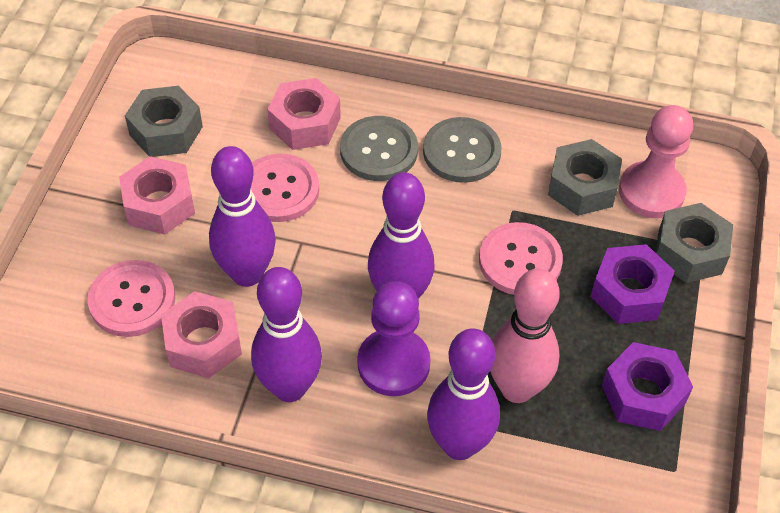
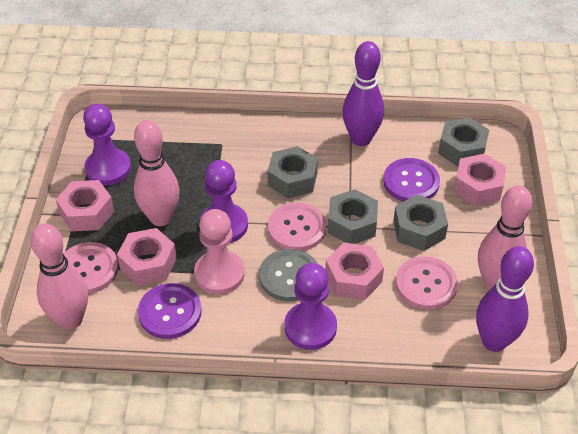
grey button: 2 -> 1
grey nut: 3 -> 4
pink bowling pin: 1 -> 3
pink nut: 3 -> 4
purple bowling pin: 4 -> 2
purple button: 0 -> 2
purple nut: 2 -> 0
purple pawn: 1 -> 3

